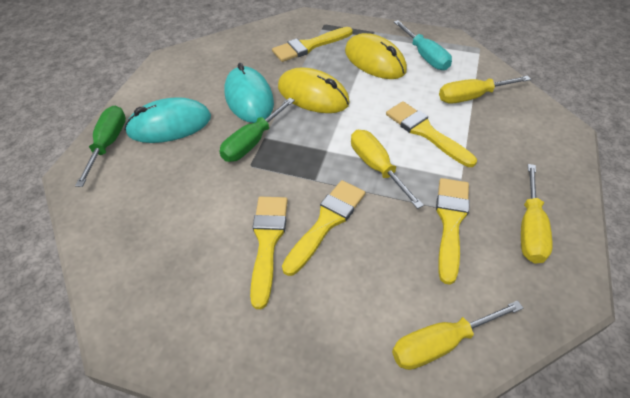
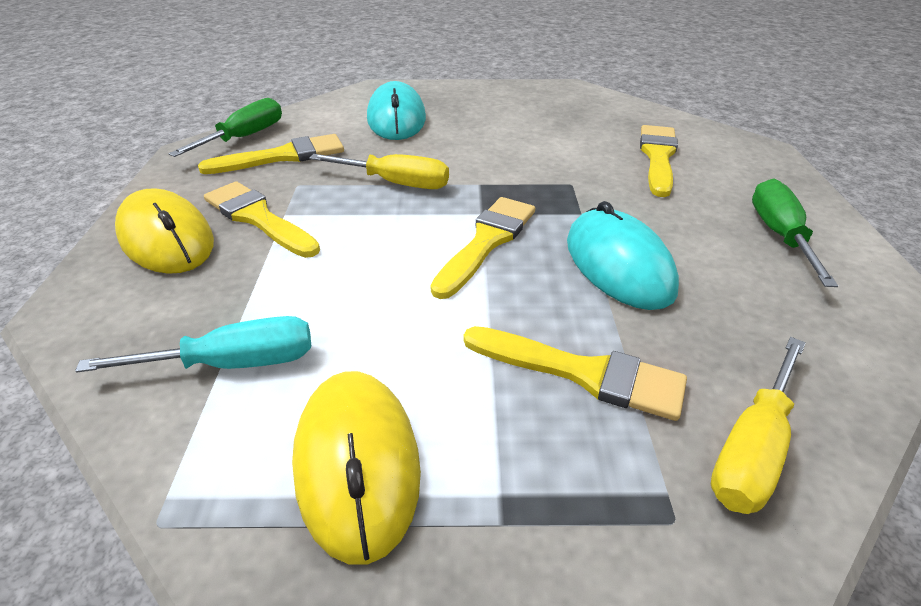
yellow screwdriver: 4 -> 2

